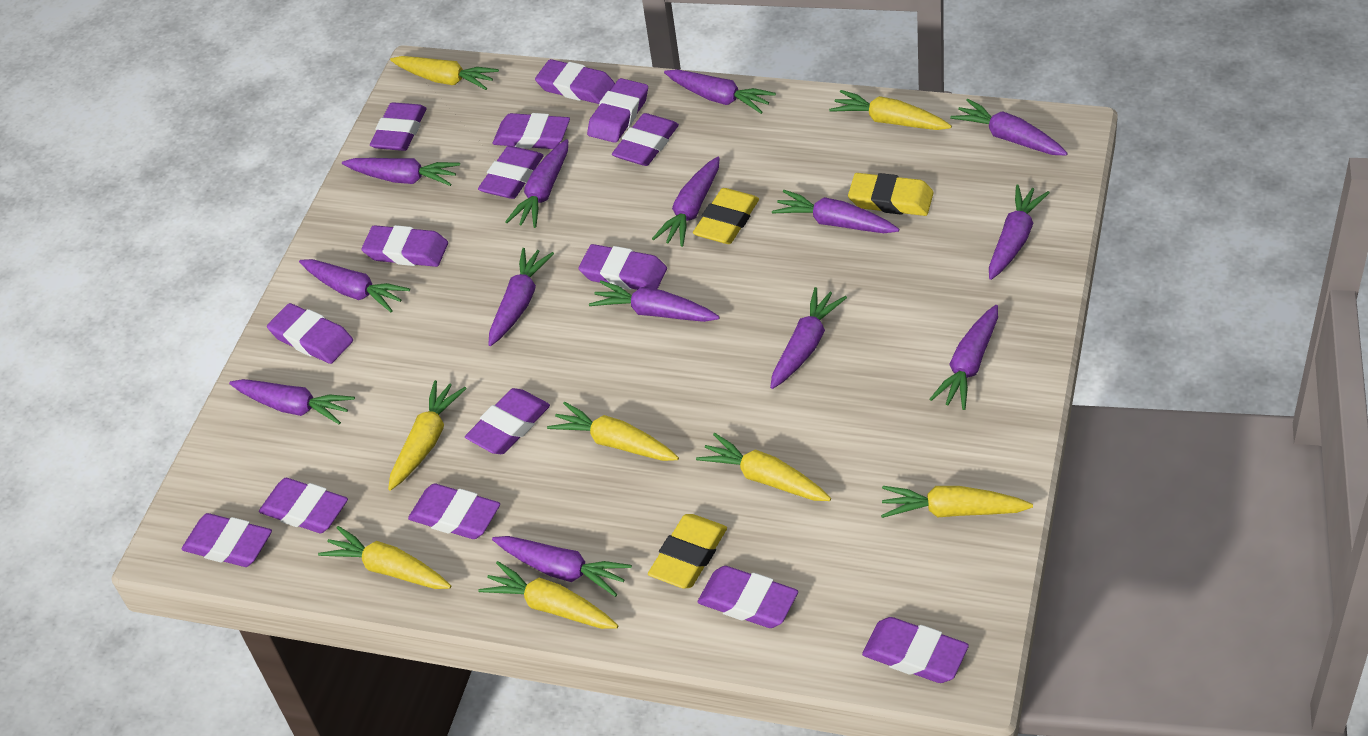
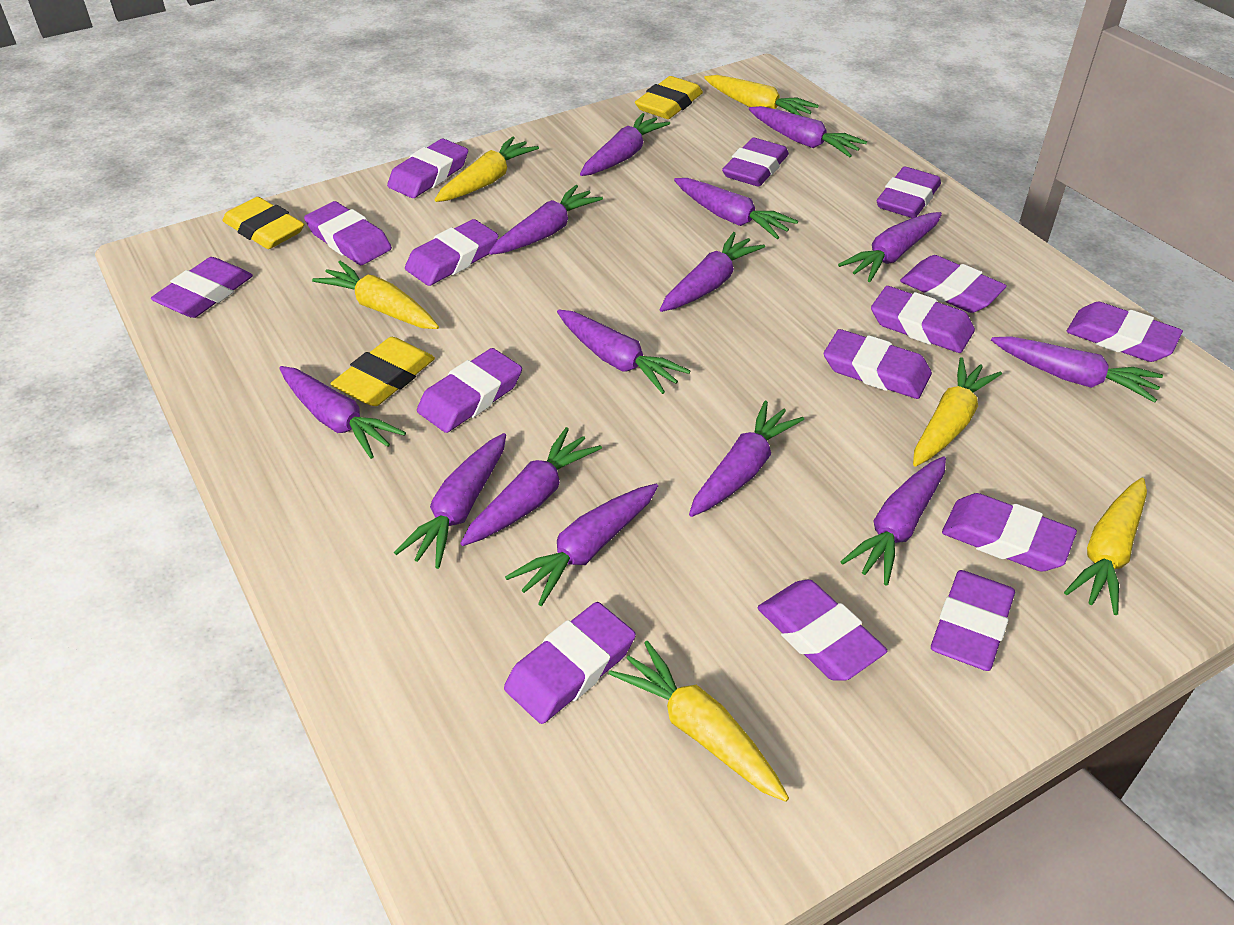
yellow carrot: 8 -> 6

